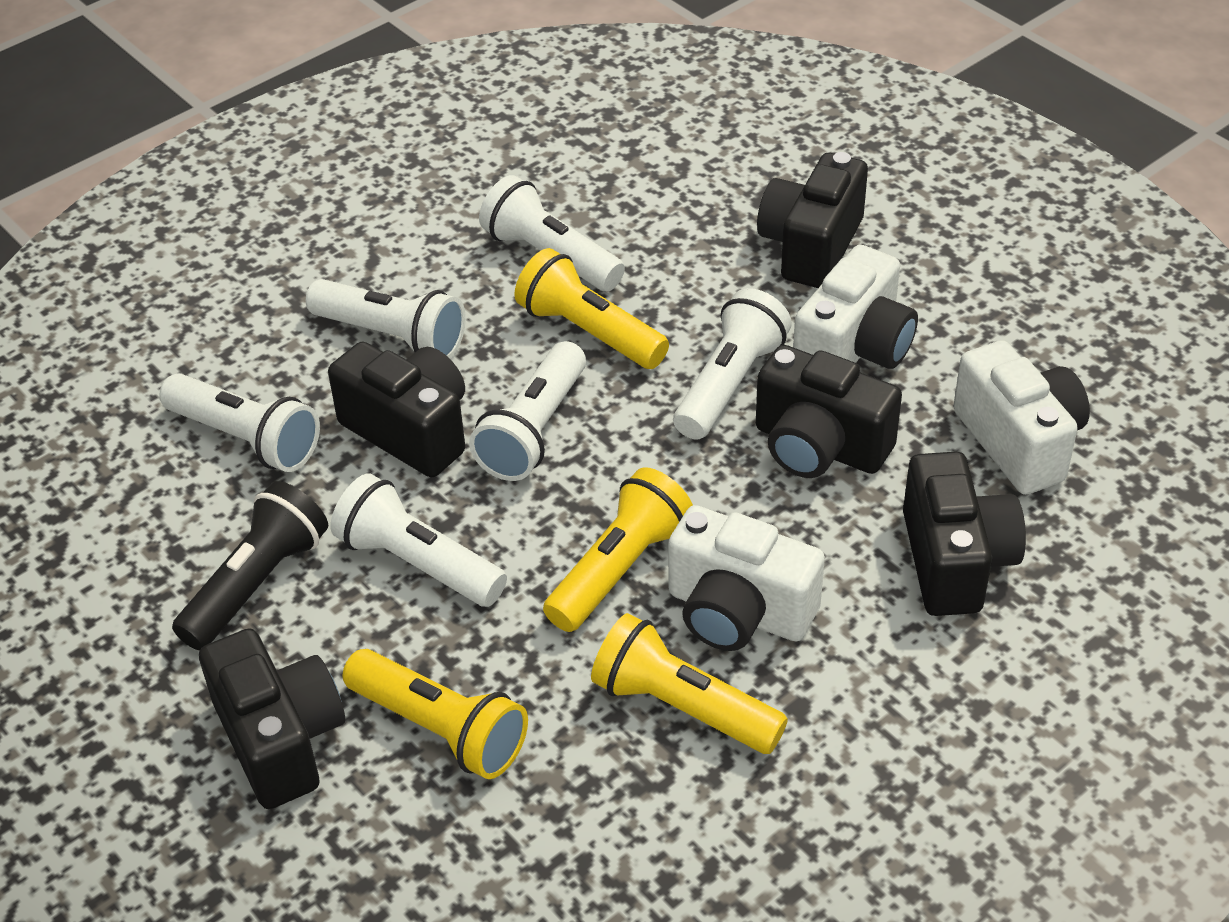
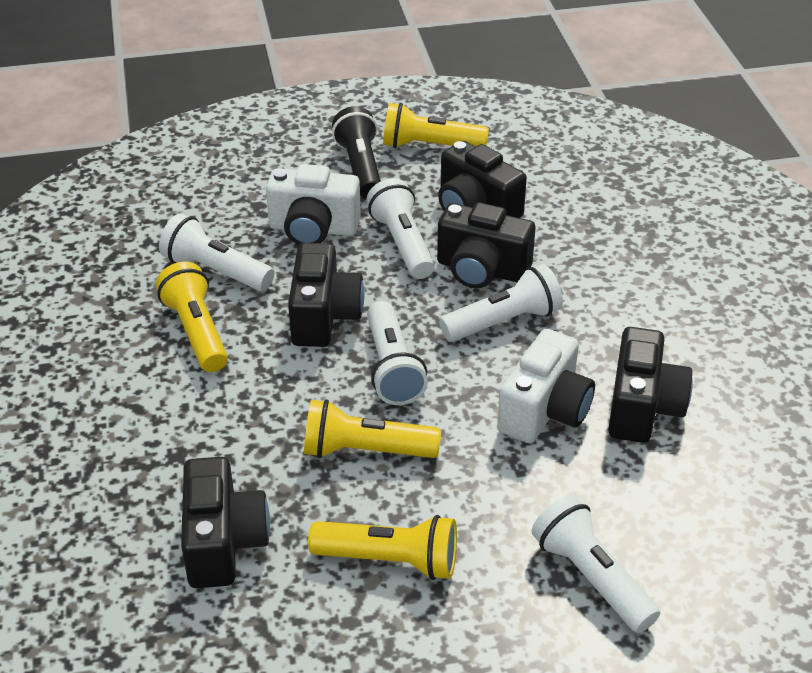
white camera: 3 -> 2
white flashlight: 6 -> 5

